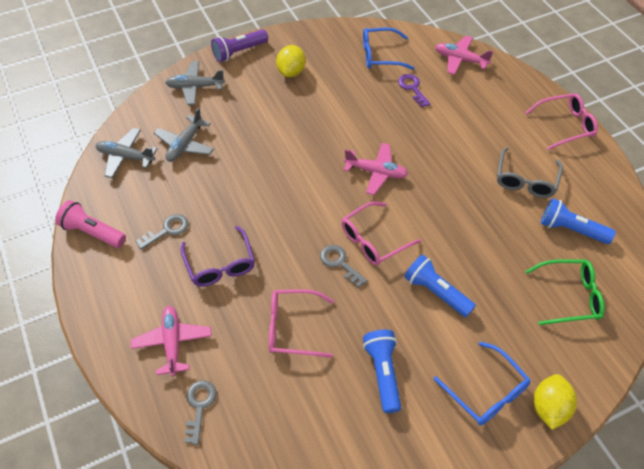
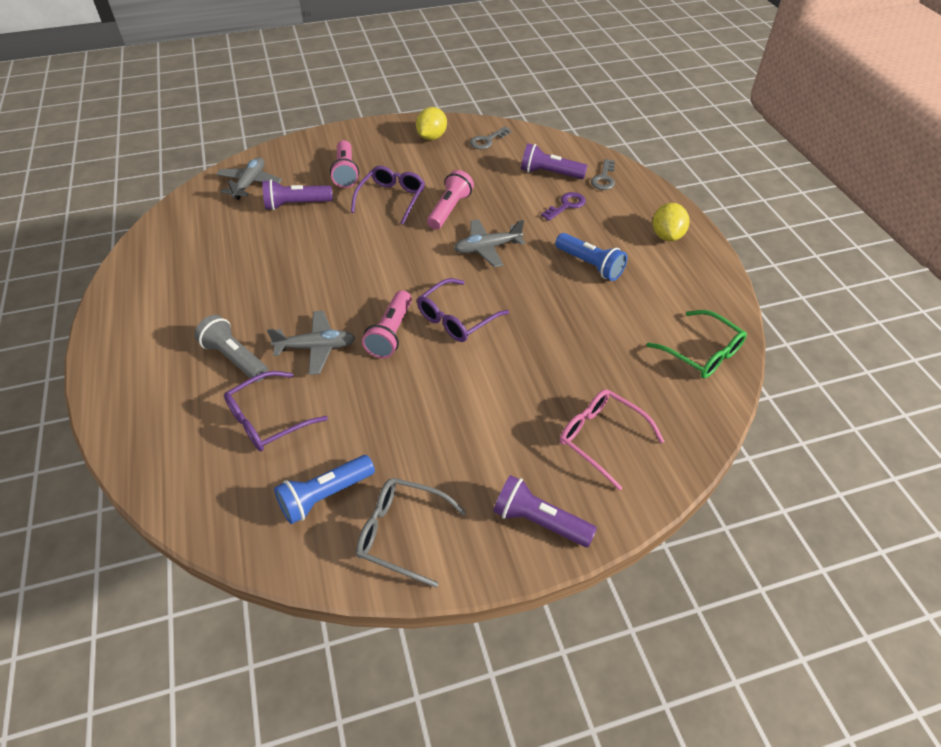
blue flashlight: 3 -> 2
blue glasses: 2 -> 0
grey flashlight: 0 -> 1
grey key: 3 -> 2
pink flashlight: 1 -> 3
pink glasses: 3 -> 1
pink plane: 3 -> 0
purple flashlight: 1 -> 3
purple glasses: 1 -> 3

